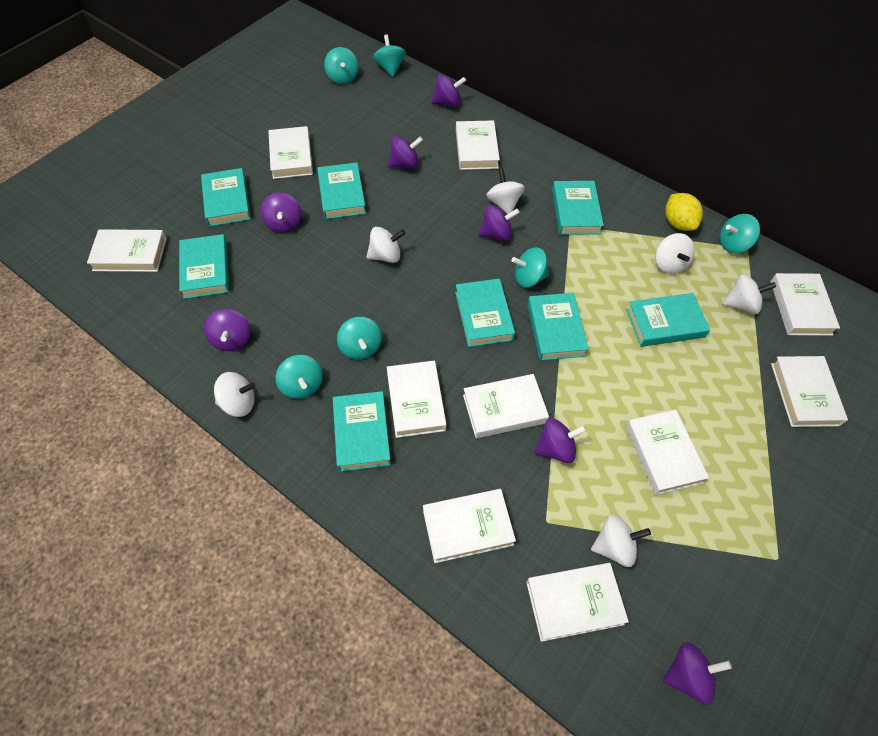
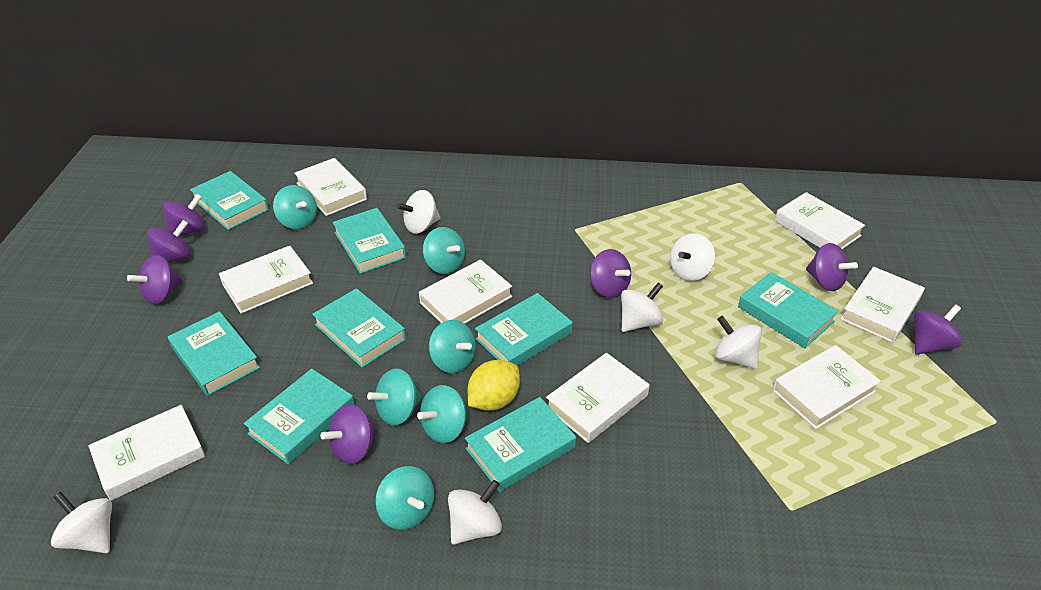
white book: 10 -> 8

